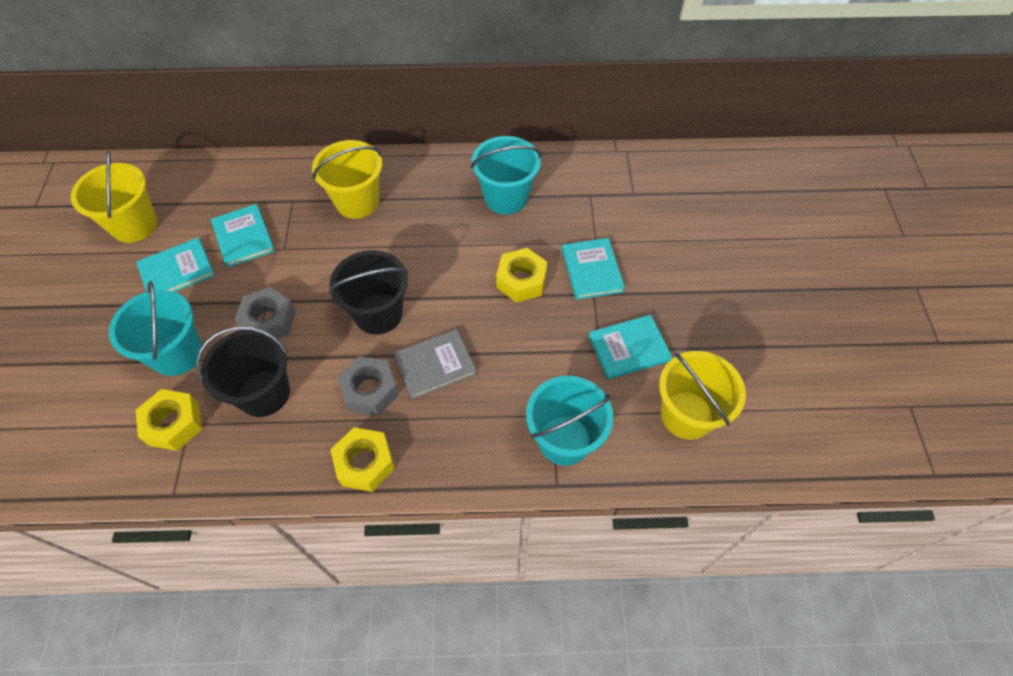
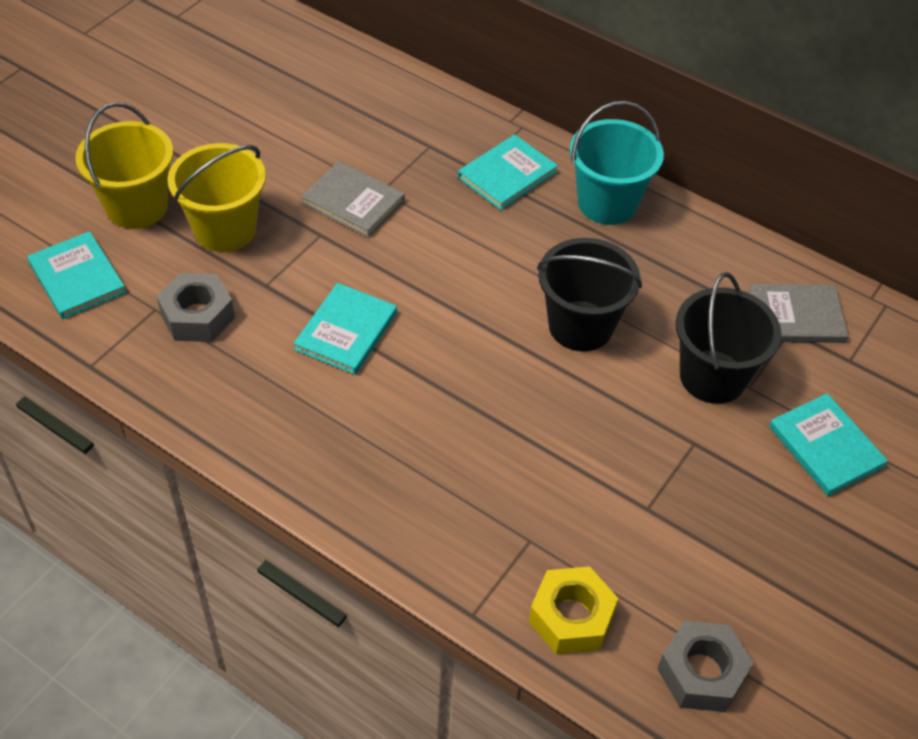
grey book: 1 -> 2
turquoise bucket: 3 -> 1
yellow bucket: 3 -> 2
yellow nut: 3 -> 1

